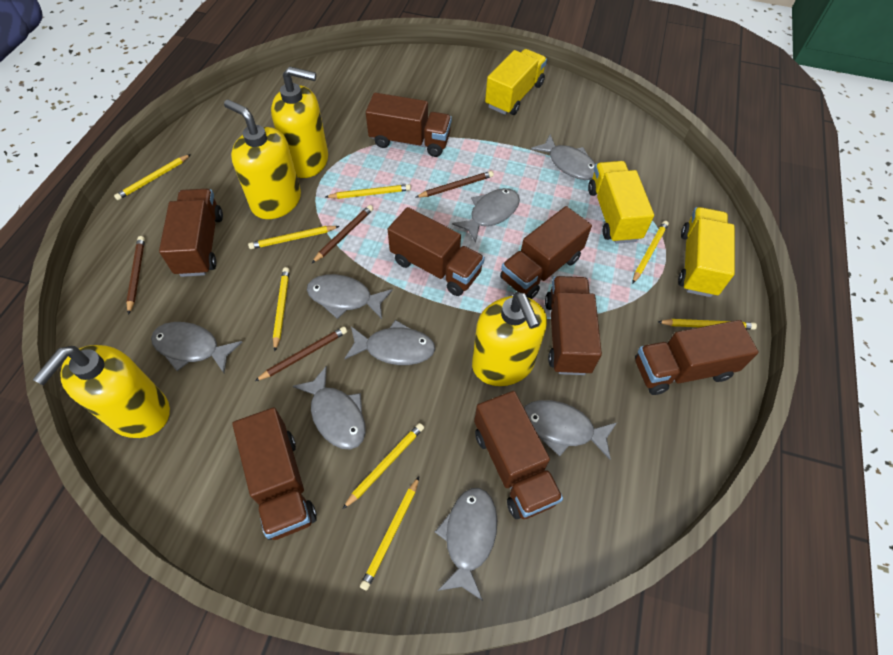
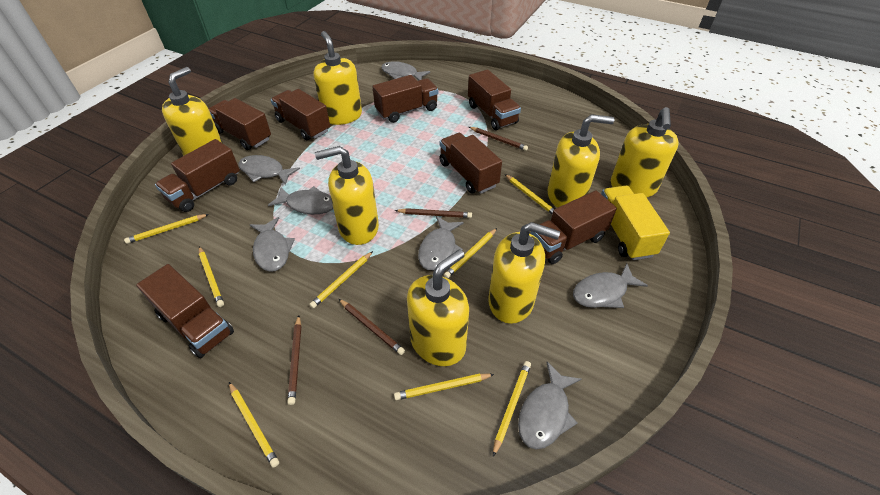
grey fish: 8 -> 7
yellow soap dispenser: 4 -> 7
yellow truck: 3 -> 1

